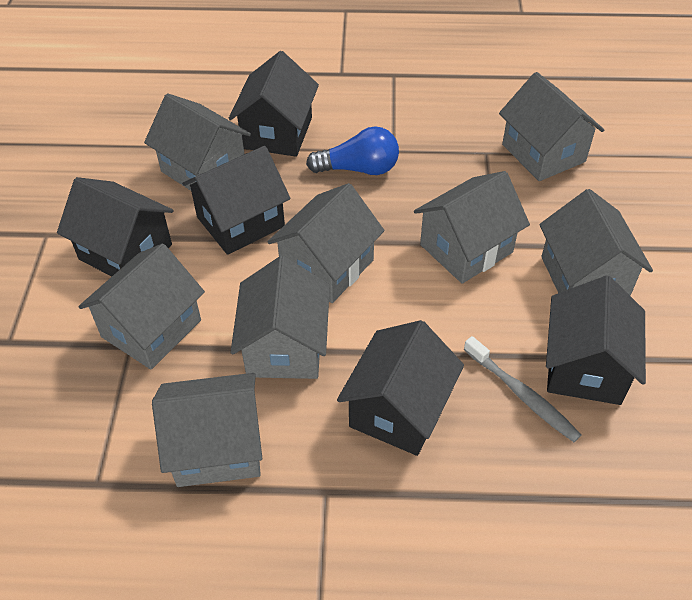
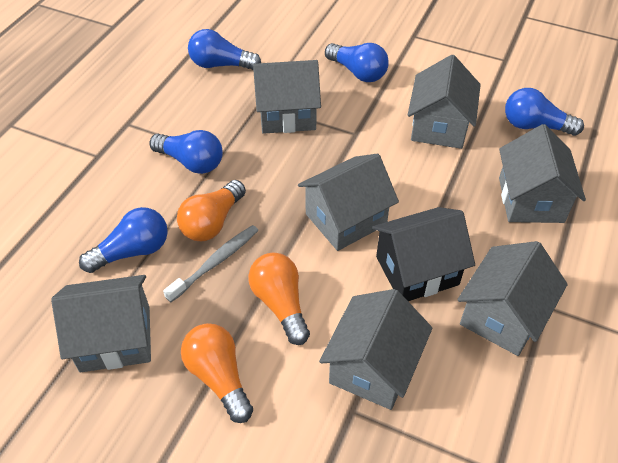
black house: 5 -> 1
blue light bulb: 1 -> 5
grey house: 8 -> 7
orange light bulb: 0 -> 3

